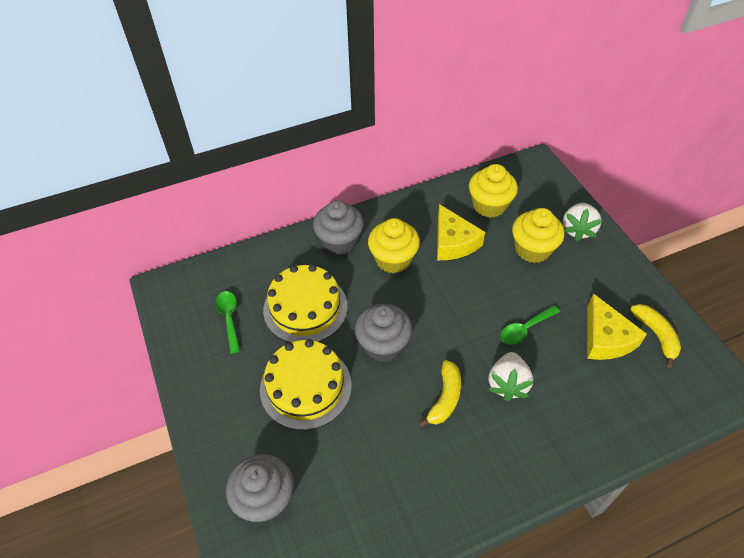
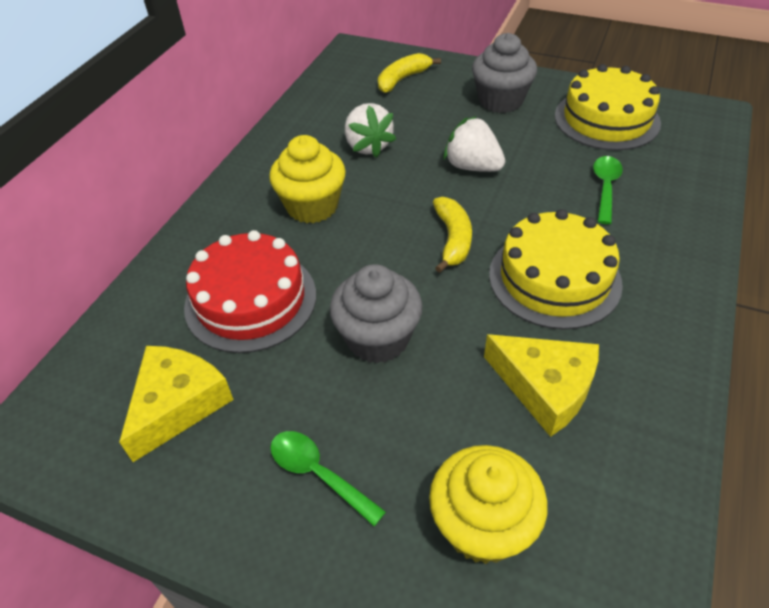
grey cupcake: 3 -> 2
red cake: 0 -> 1
yellow cupcake: 3 -> 2

